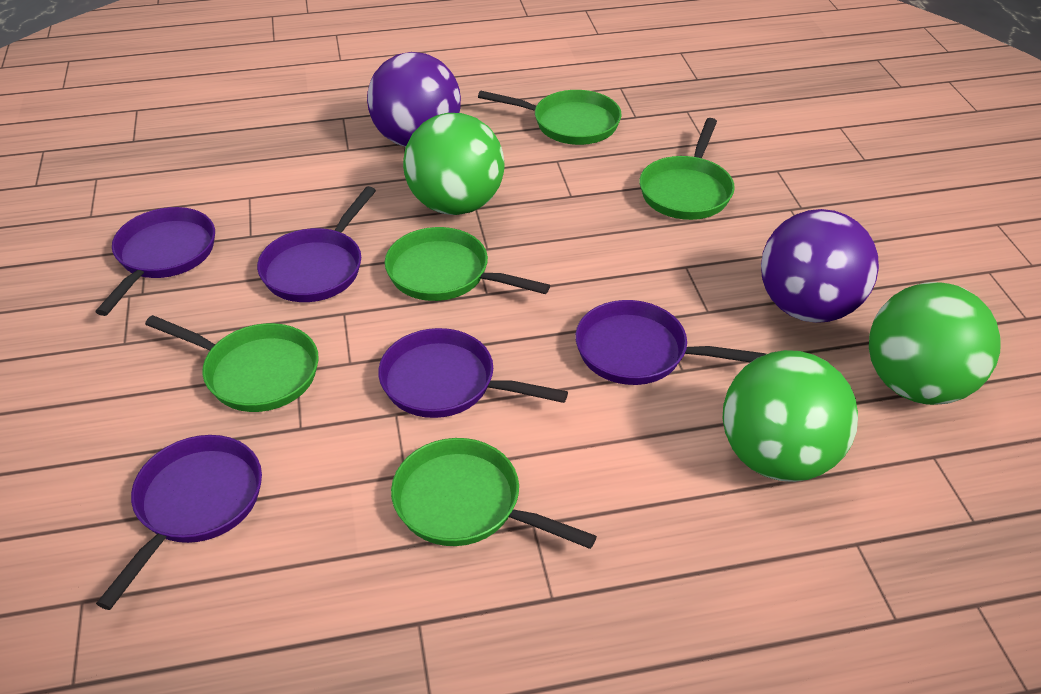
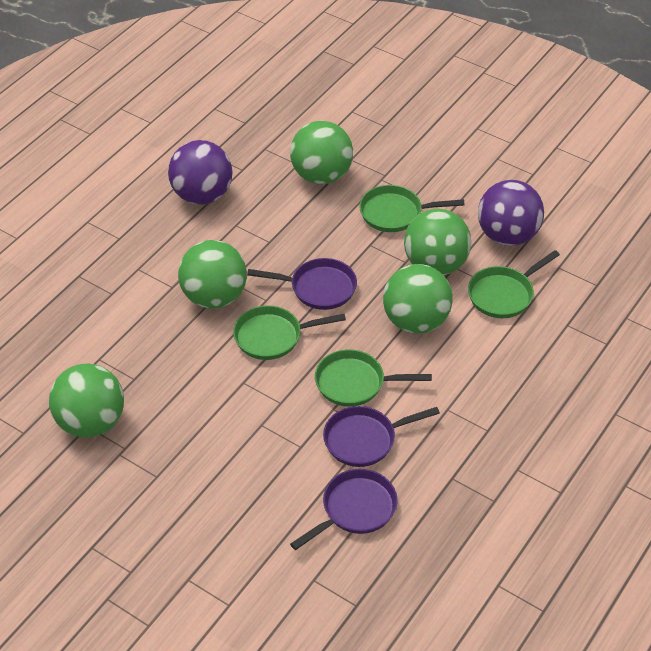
green ball: 3 -> 5
green pan: 5 -> 4
purple pan: 5 -> 3

